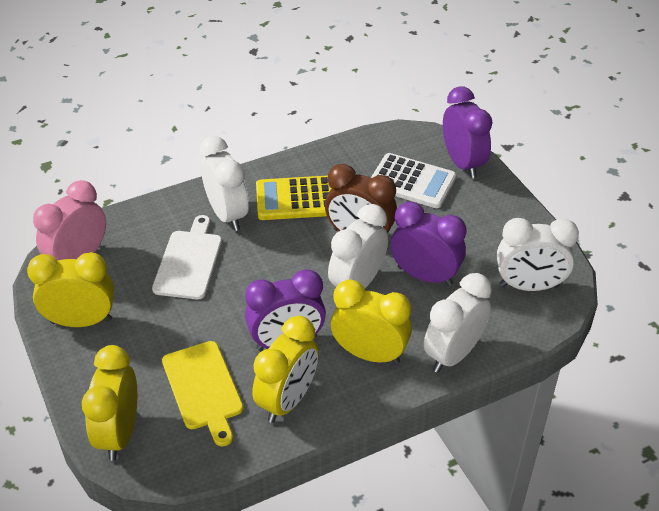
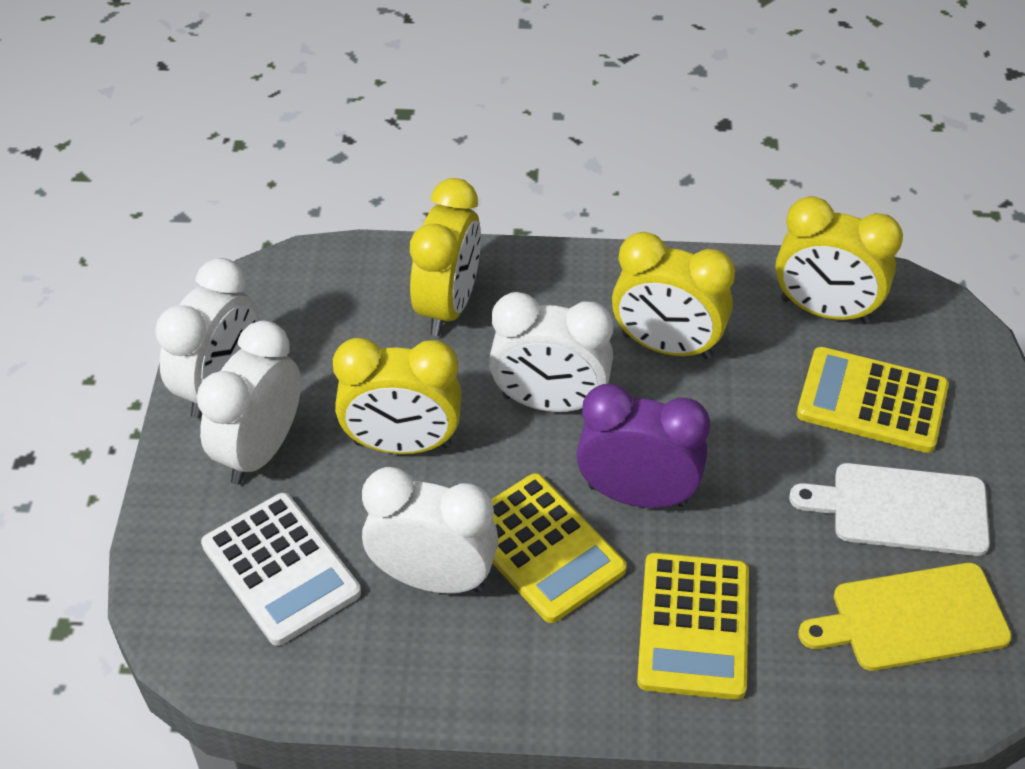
brown clock: 1 -> 0
pink clock: 1 -> 0
purple clock: 3 -> 1
yellow calculator: 1 -> 3

